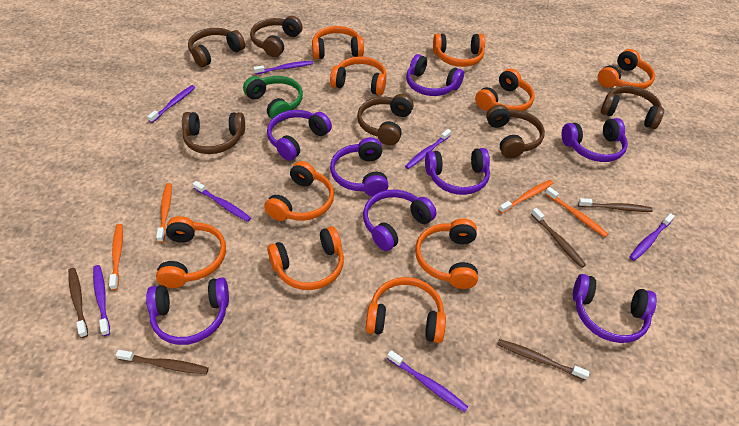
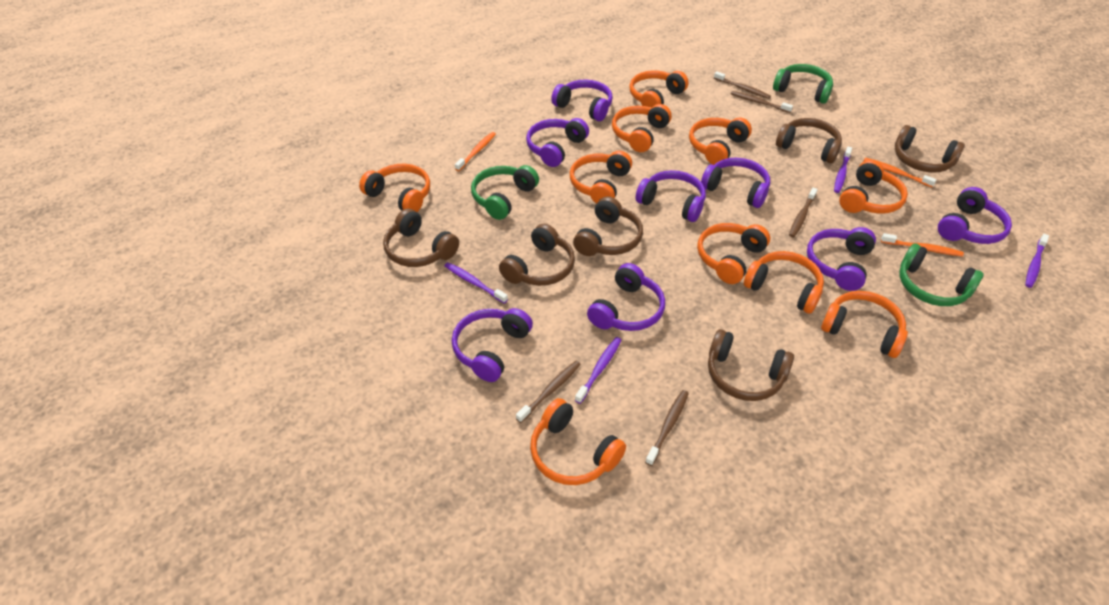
green headphones: 1 -> 3
orange toothbrush: 4 -> 3
purple toothbrush: 7 -> 4

